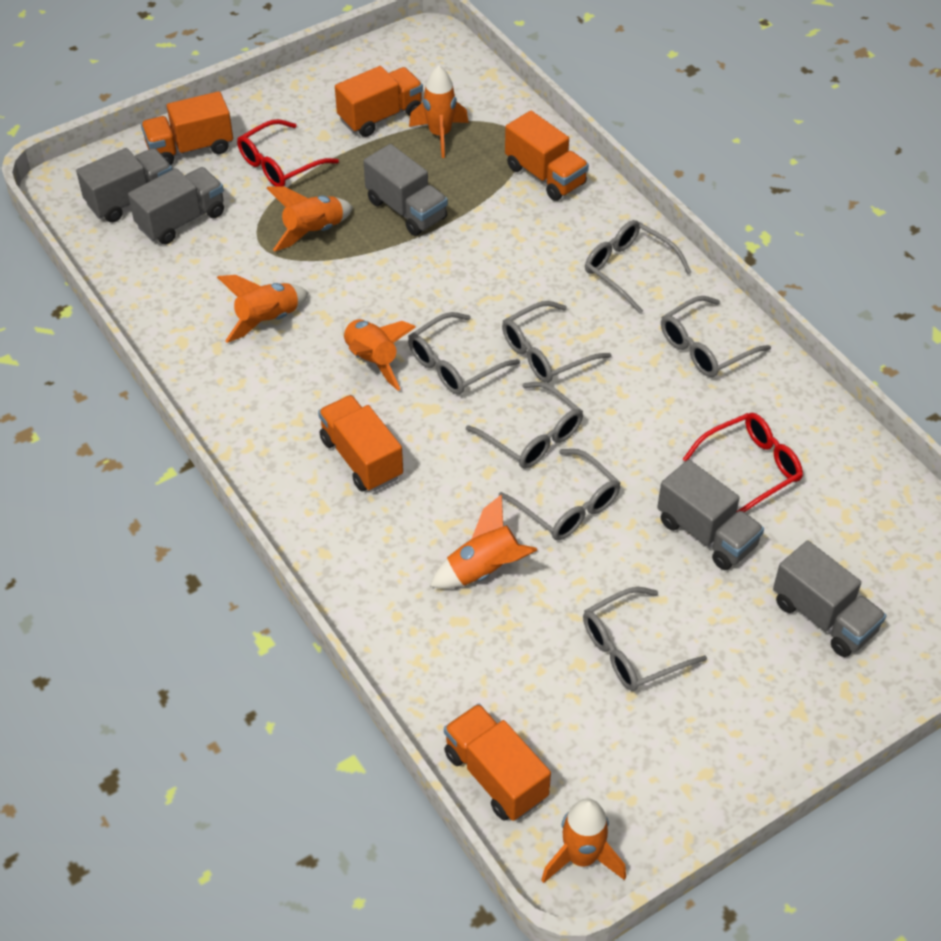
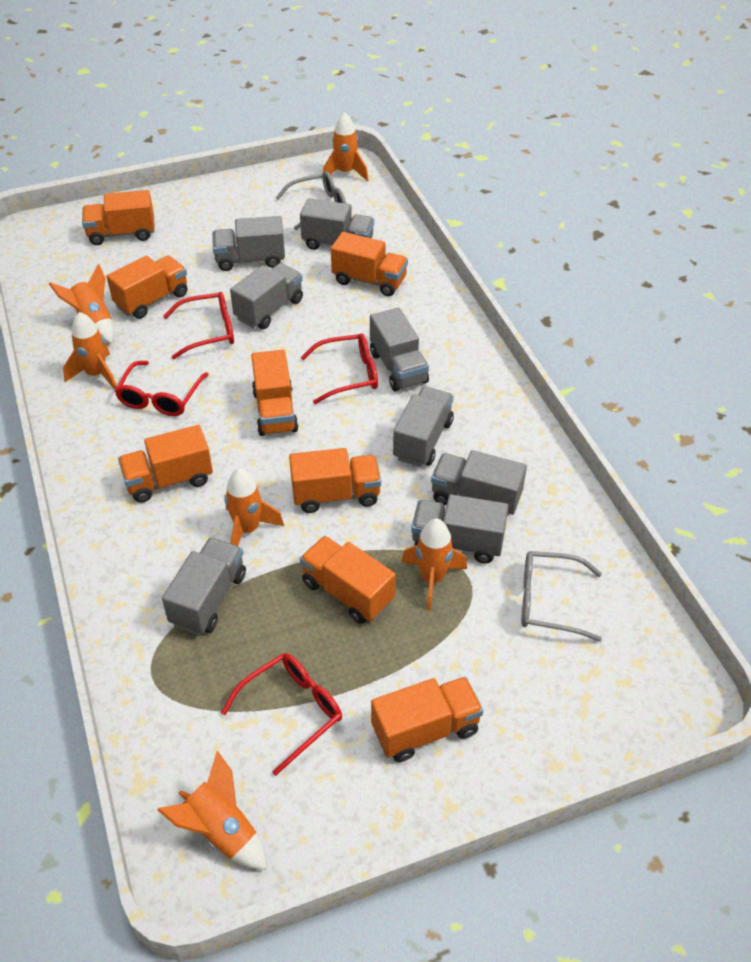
grey glasses: 7 -> 2
grey truck: 5 -> 8
orange truck: 5 -> 8
red glasses: 2 -> 4

